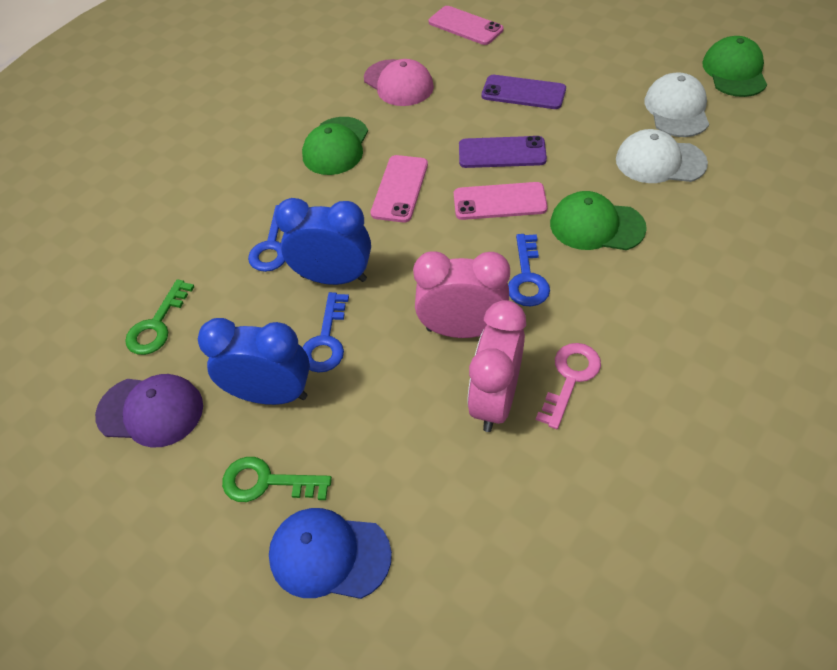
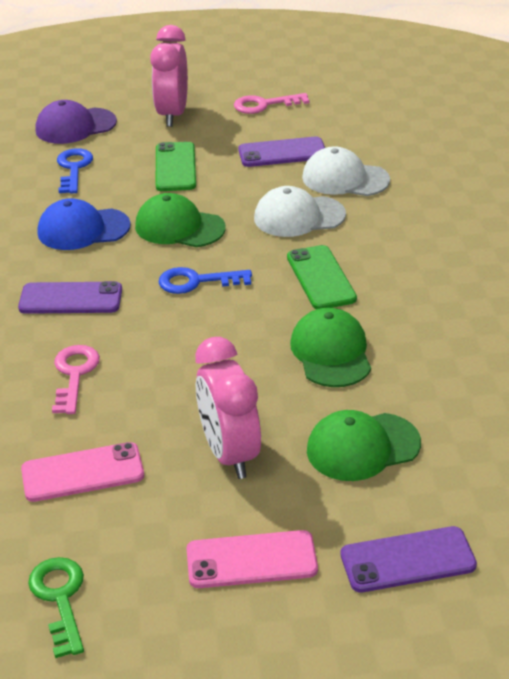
blue clock: 2 -> 0
blue key: 3 -> 2
green key: 2 -> 1
green phone: 0 -> 2
pink cap: 1 -> 0
pink key: 1 -> 2
pink phone: 3 -> 2
purple phone: 2 -> 3

